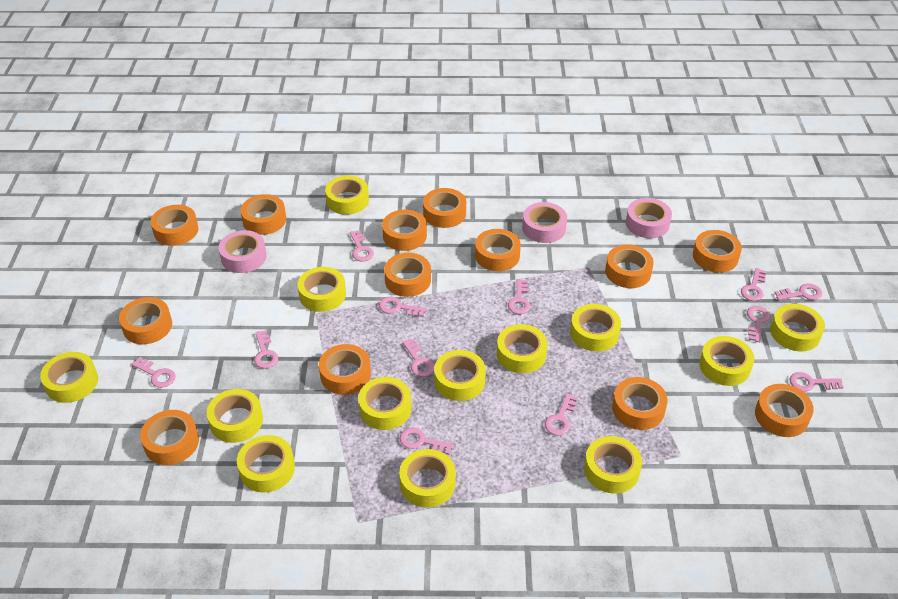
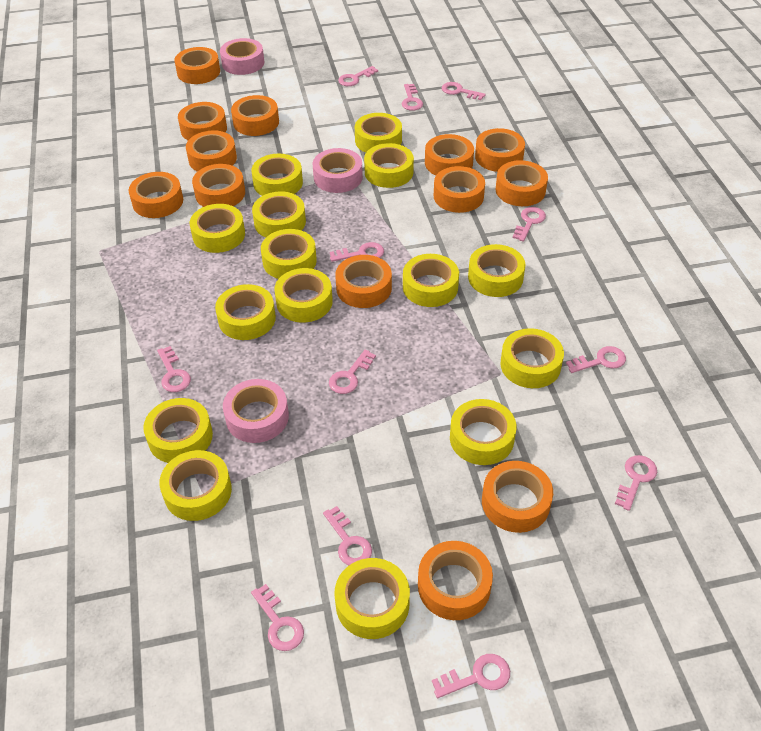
yellow tape: 13 -> 15

